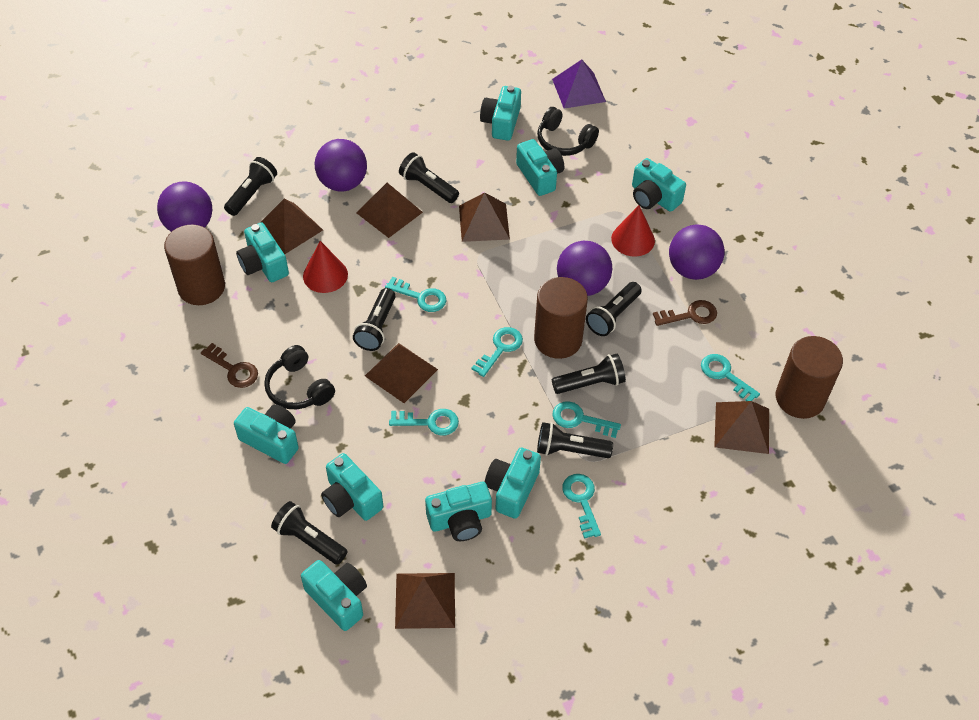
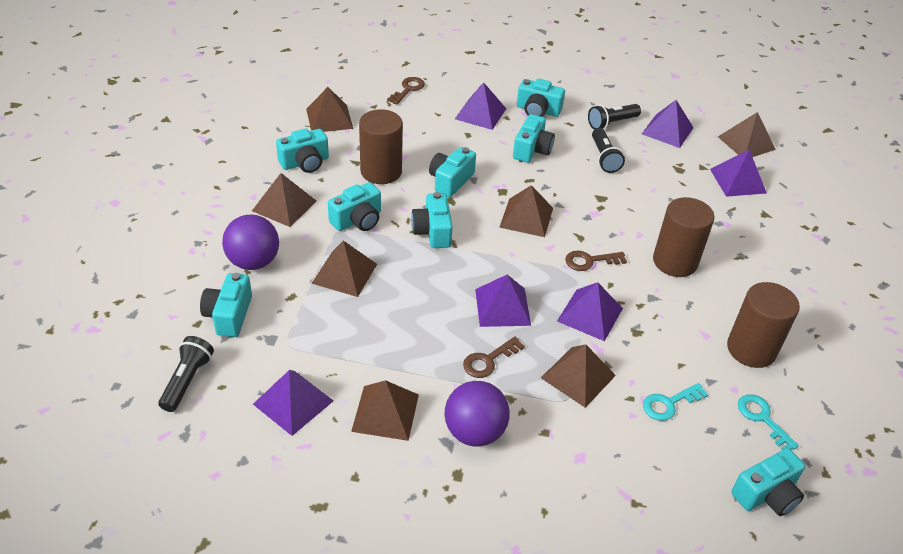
black flashlight: 7 -> 3
black headphones: 2 -> 0
brown key: 2 -> 3
brown pyramid: 6 -> 7
purple ball: 4 -> 2
purple pyramid: 1 -> 6
red cone: 2 -> 0
turquoise camera: 9 -> 8
turquoise key: 6 -> 2

